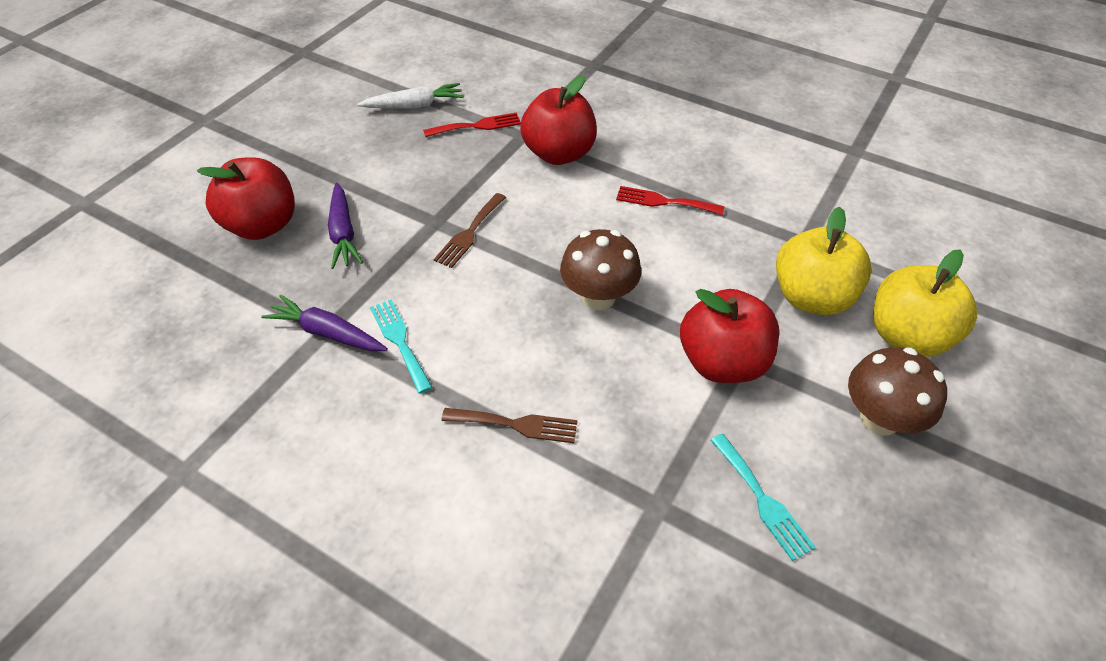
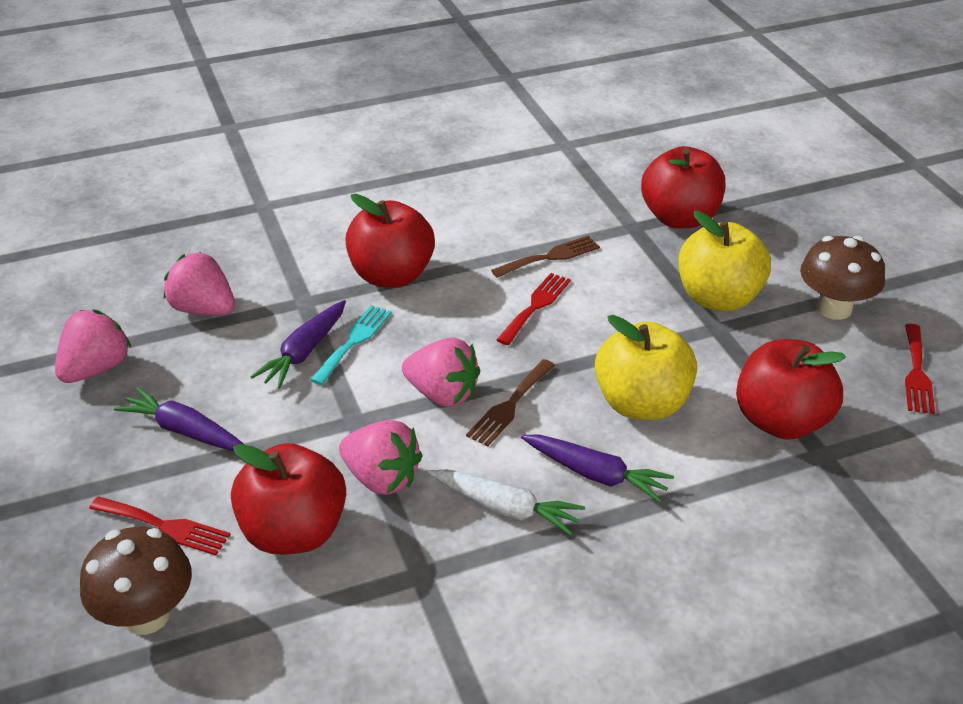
pink strawberry: 0 -> 4
purple carrot: 2 -> 3
red apple: 3 -> 4
red fork: 2 -> 3
turquoise fork: 2 -> 1

